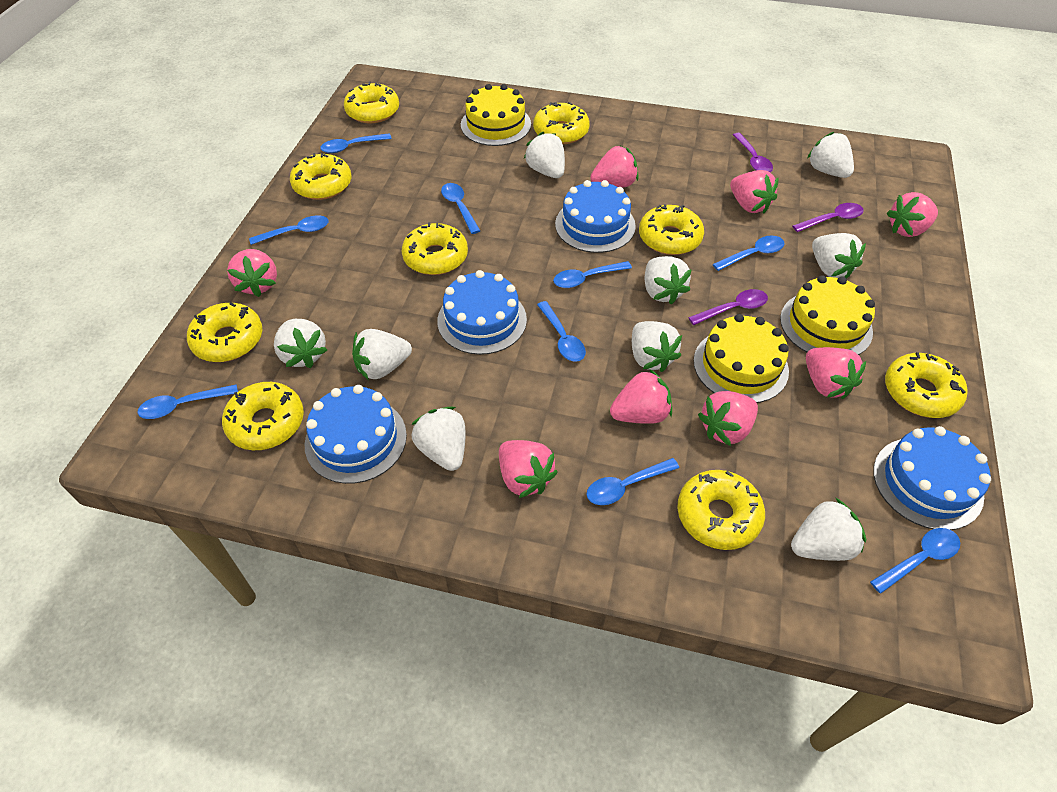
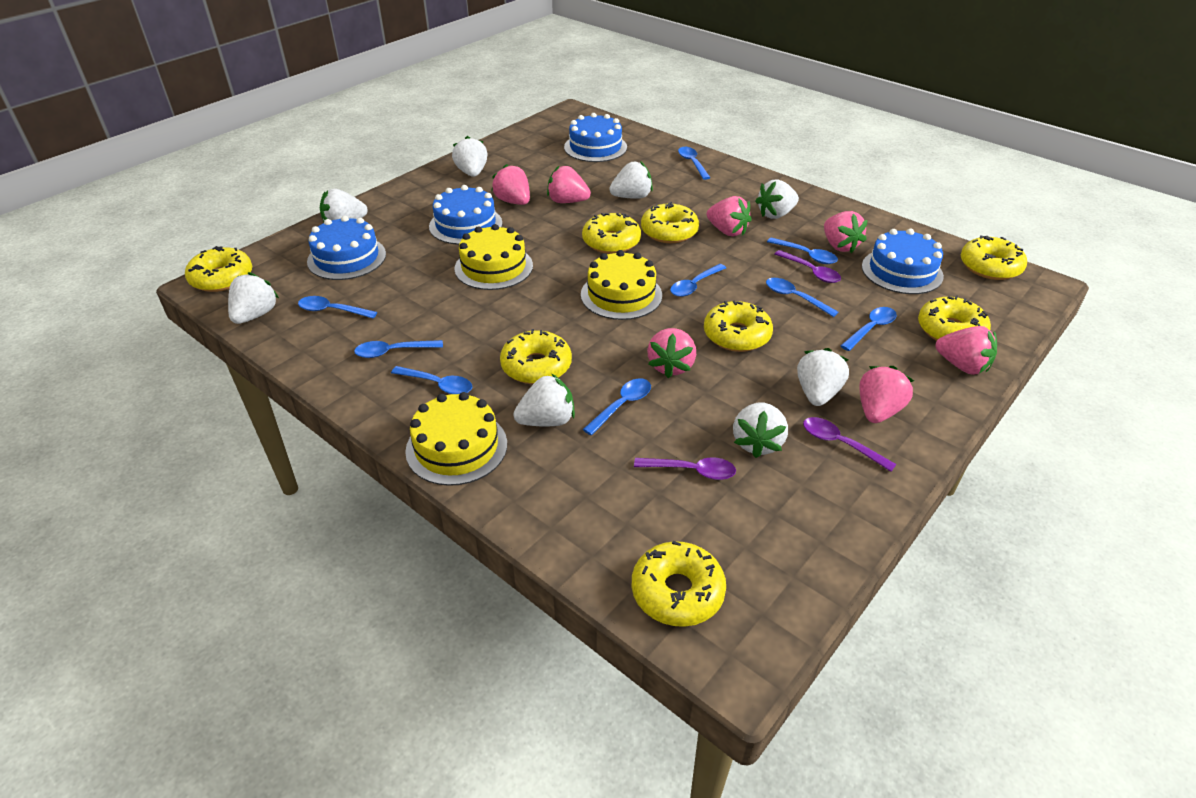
pink strawberry: 8 -> 7
white strawberry: 9 -> 8
yellow donut: 9 -> 8

